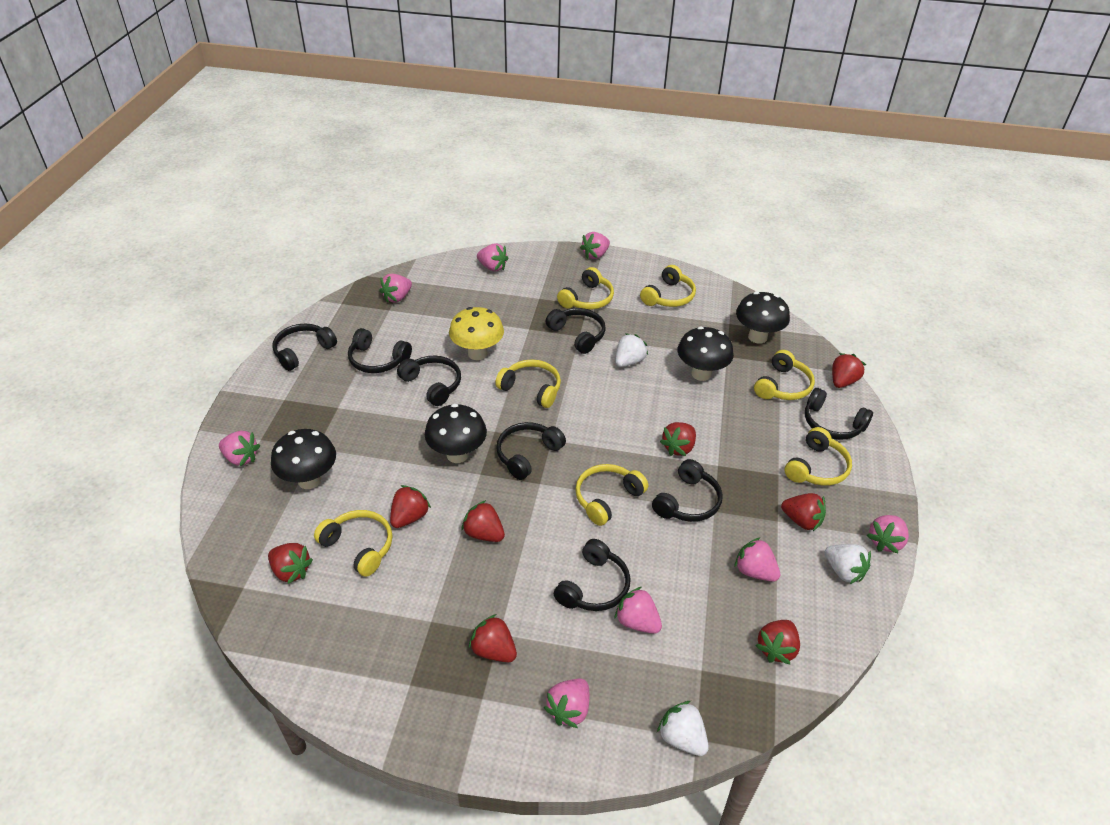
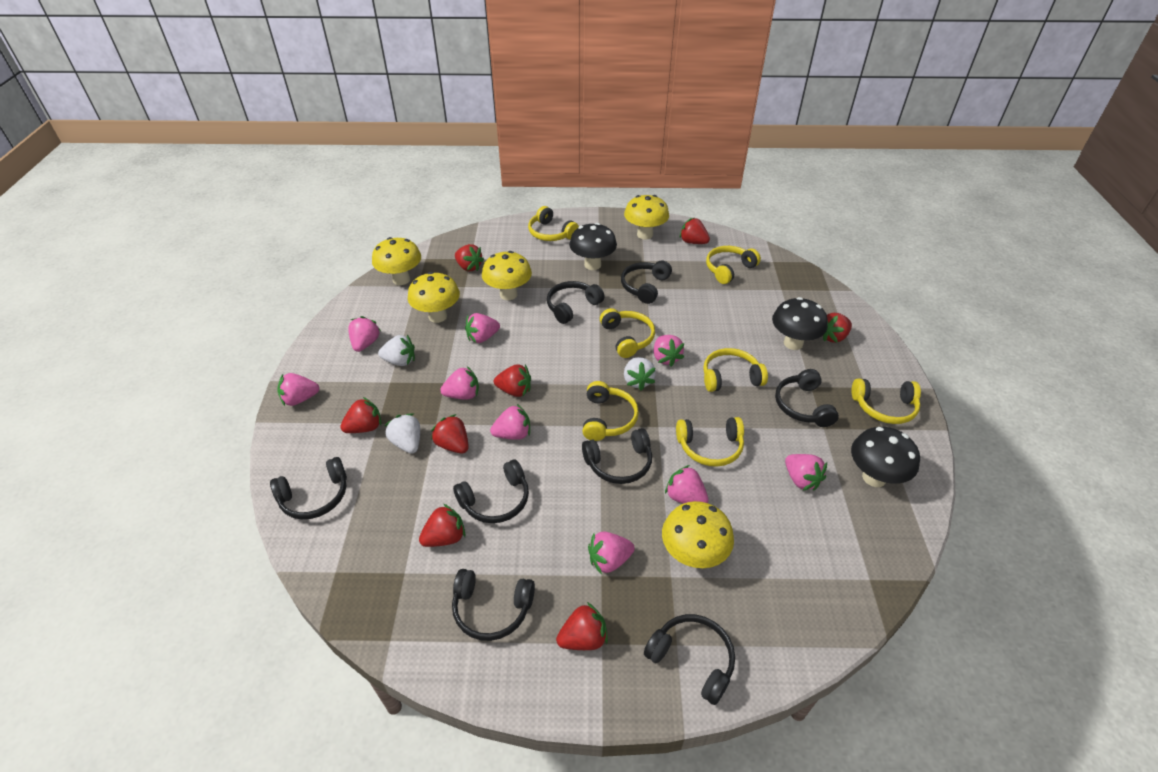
black mushroom: 4 -> 3
pink strawberry: 8 -> 9
yellow mushroom: 1 -> 5

